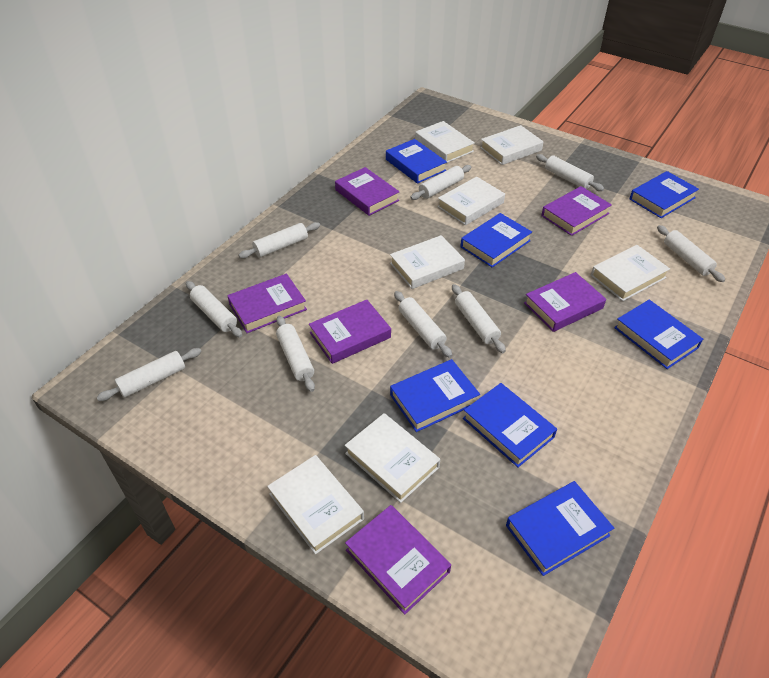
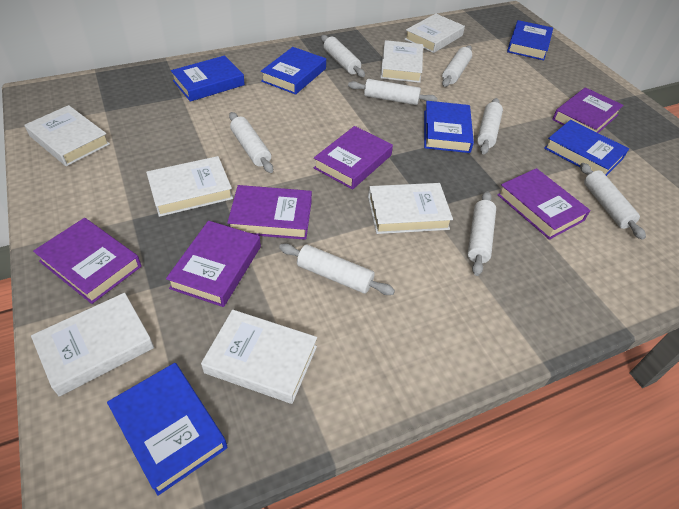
blue book: 7 -> 6
white rolling pin: 9 -> 8

